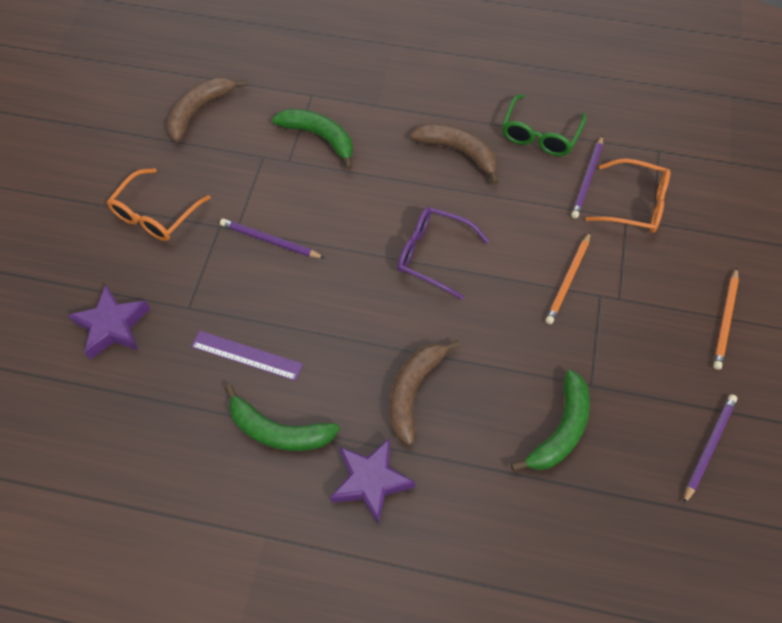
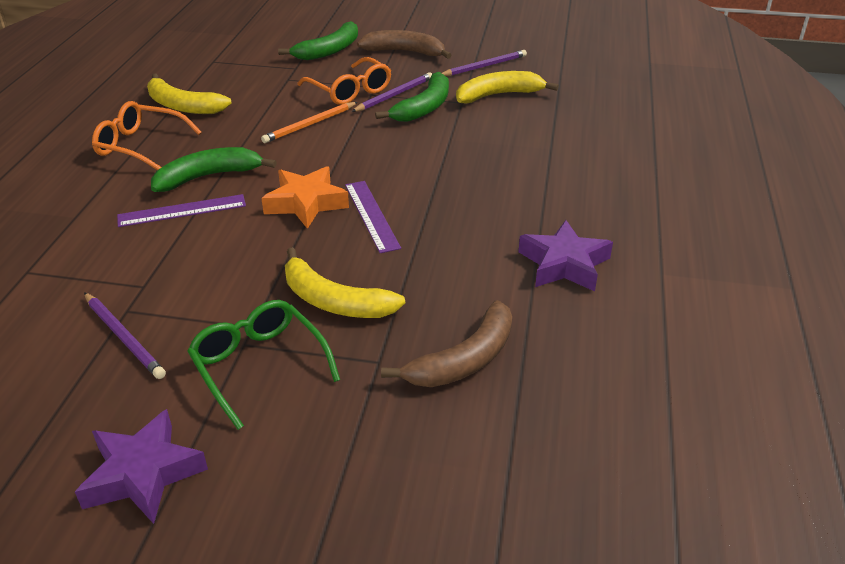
brown banana: 3 -> 2
orange pencil: 2 -> 1
orange star: 0 -> 1
purple glasses: 1 -> 0
purple ruler: 1 -> 2
yellow banana: 0 -> 3

